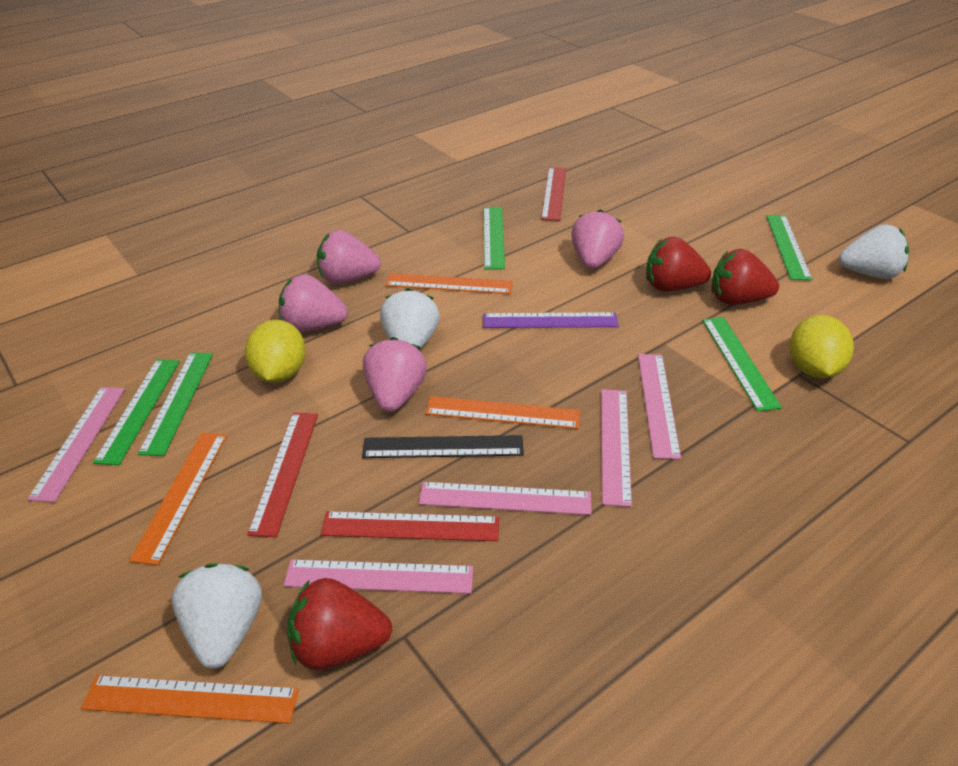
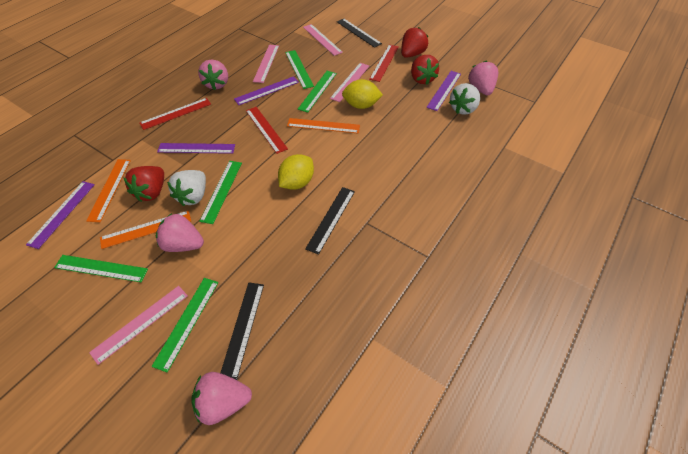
black ruler: 1 -> 3
orange ruler: 4 -> 3
pink ruler: 5 -> 4
purple ruler: 1 -> 4
white strawberry: 3 -> 2

